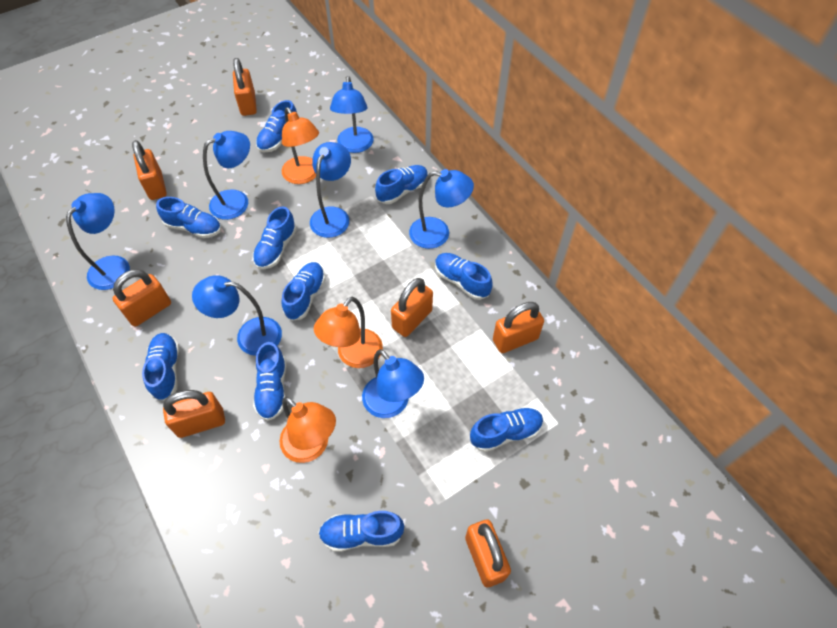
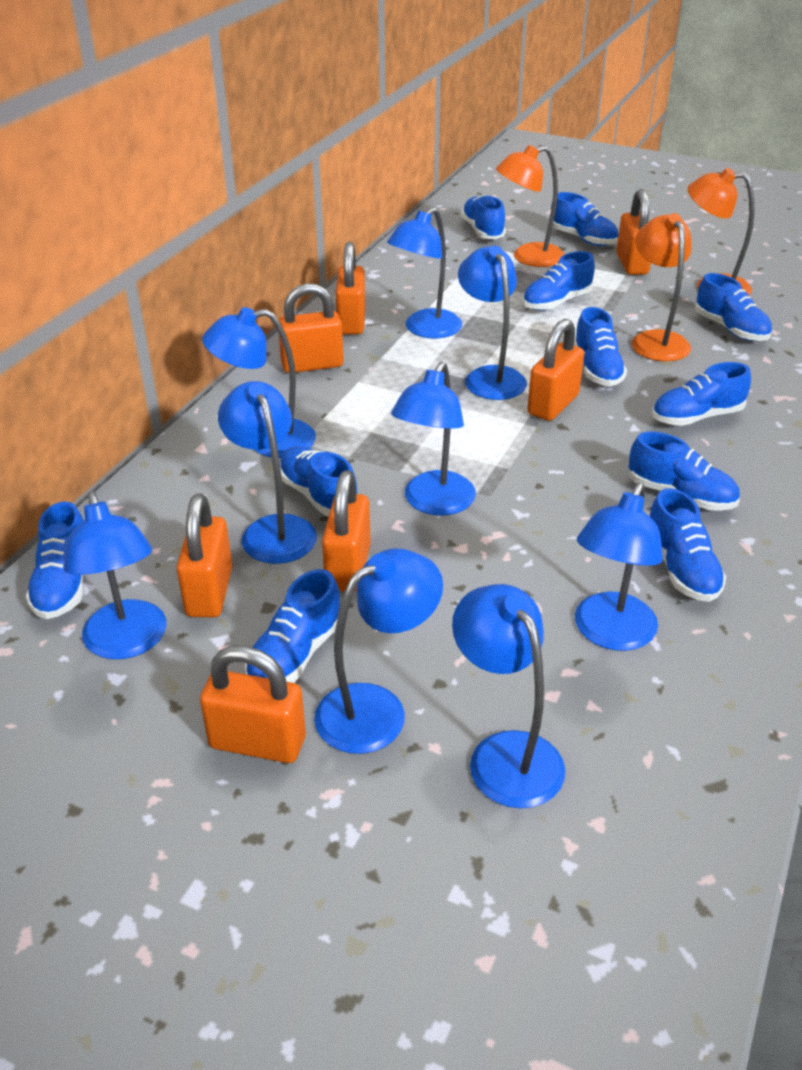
blue lamp: 7 -> 9
blue shoe: 10 -> 11

